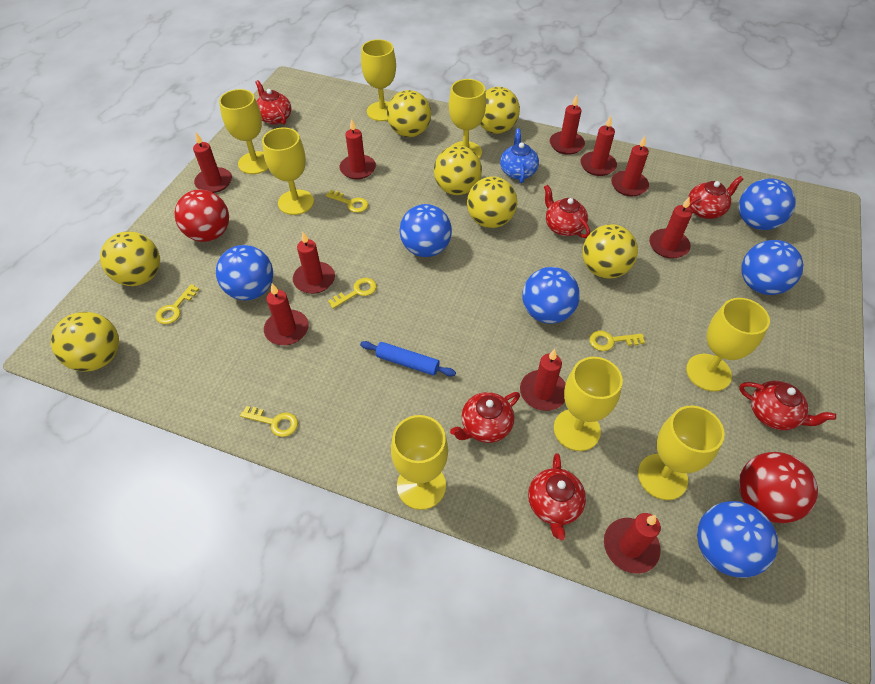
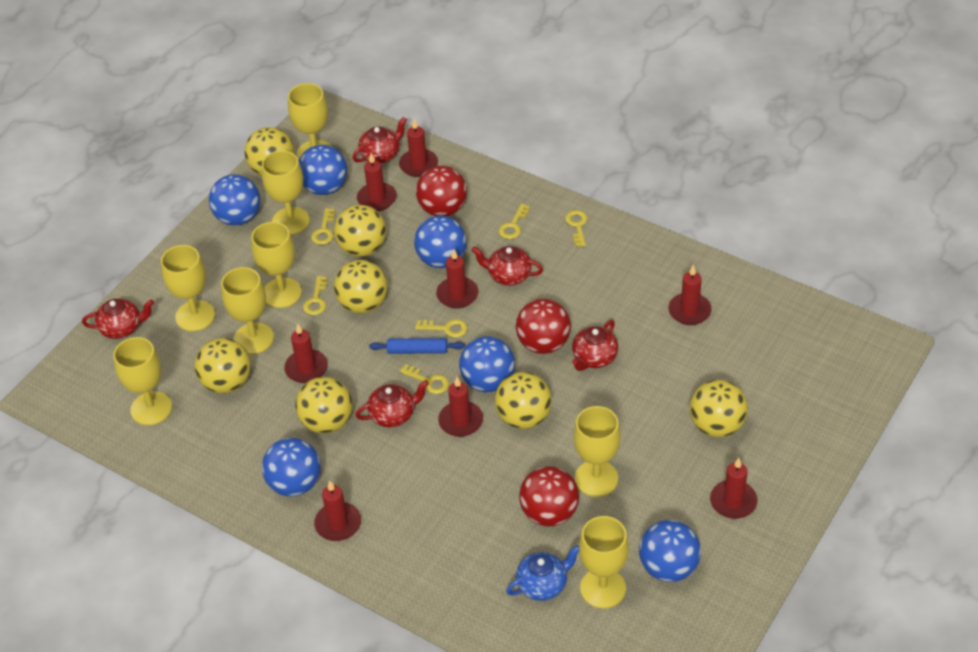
red ball: 2 -> 3
red candle: 10 -> 8
red teapot: 6 -> 5
yellow key: 5 -> 6

